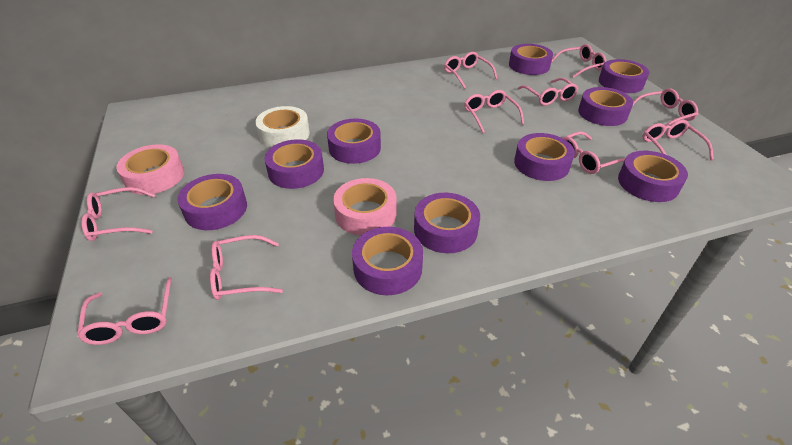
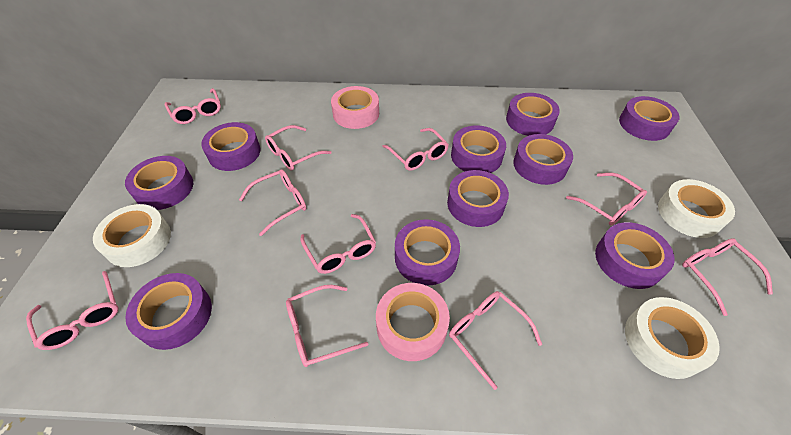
white tape: 1 -> 3

